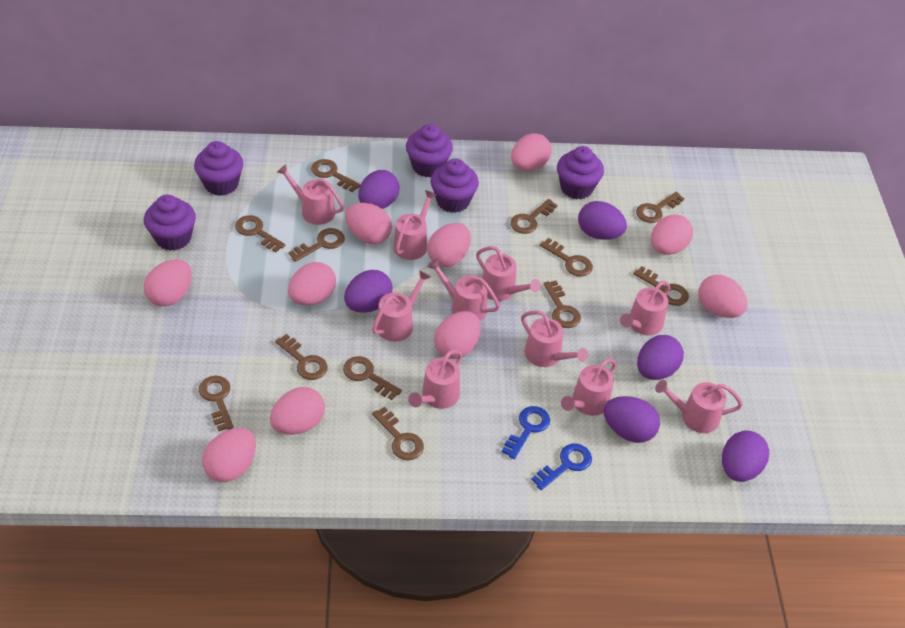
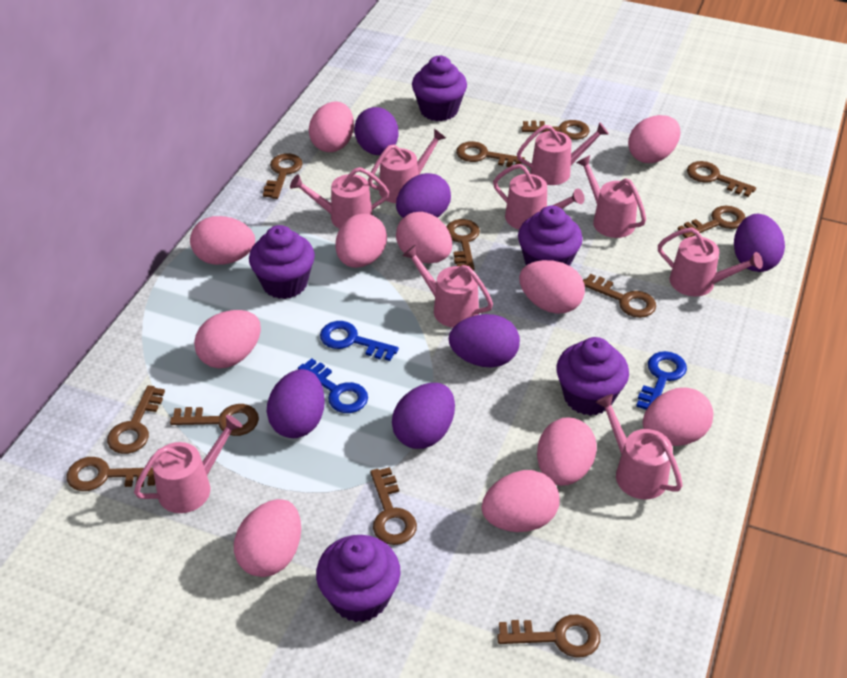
blue key: 2 -> 3
pink egg: 10 -> 11
pink watering can: 10 -> 9

